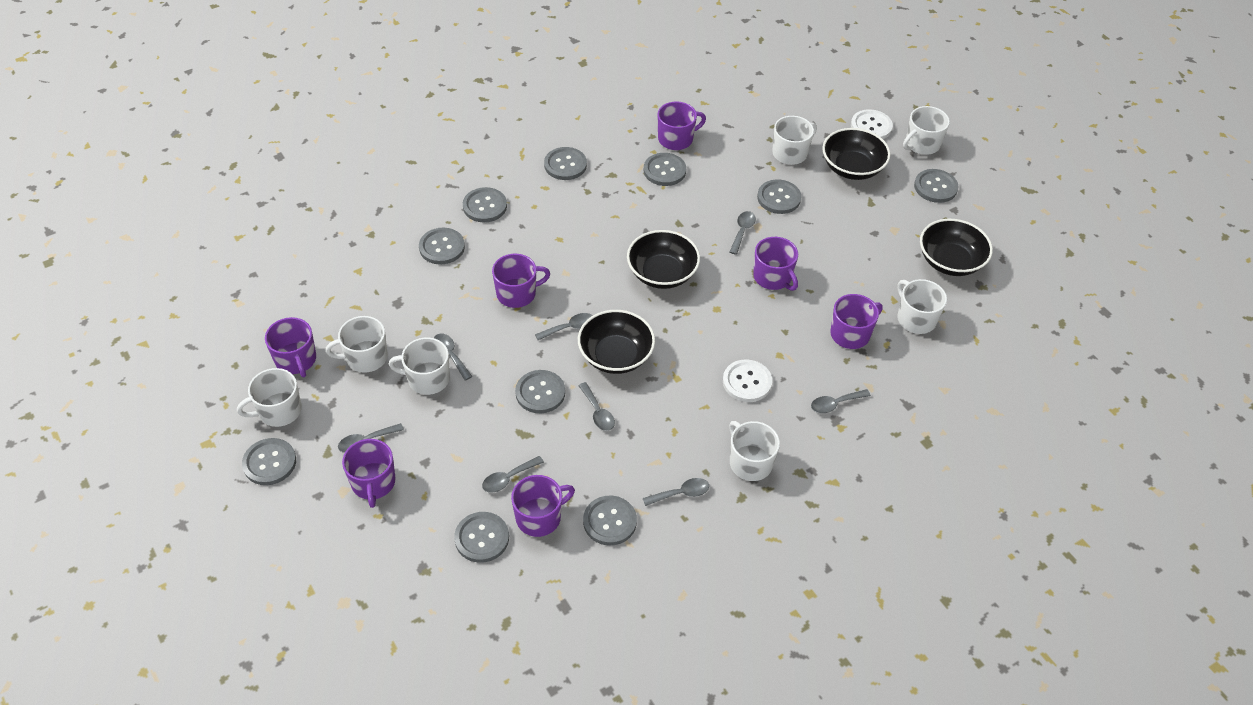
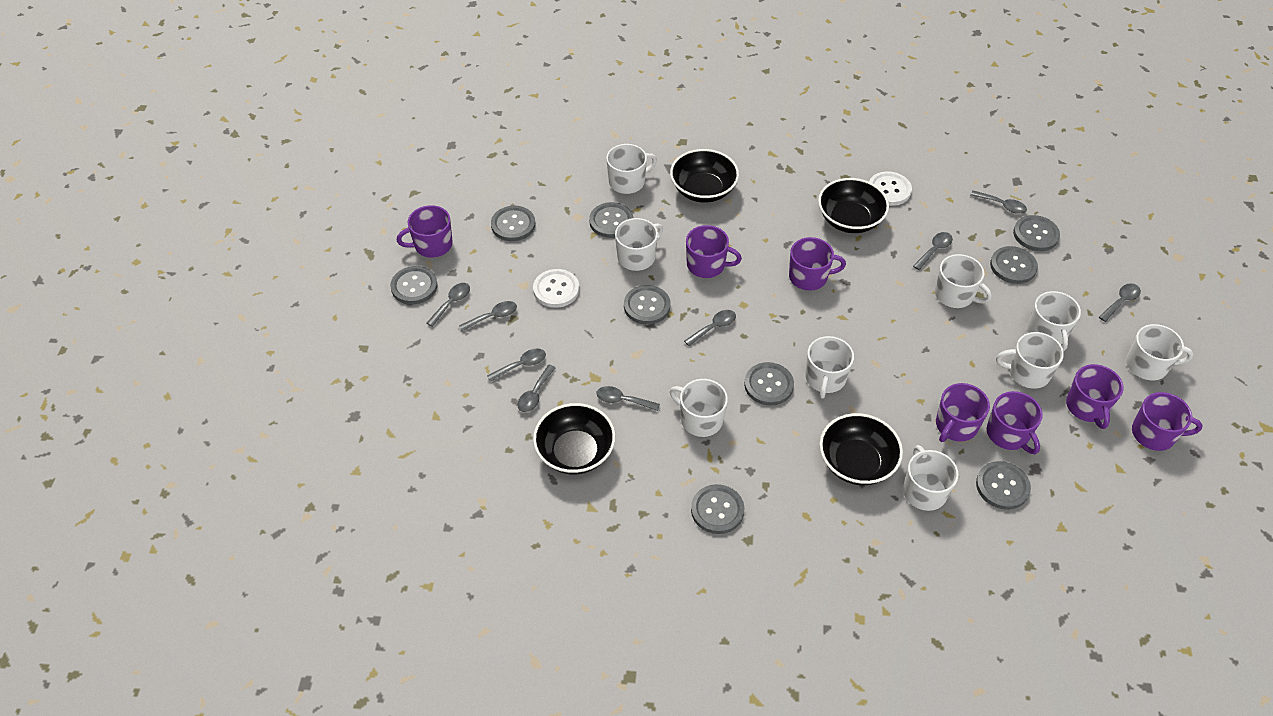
grey button: 10 -> 9
grey spoon: 8 -> 9
white mug: 7 -> 9

